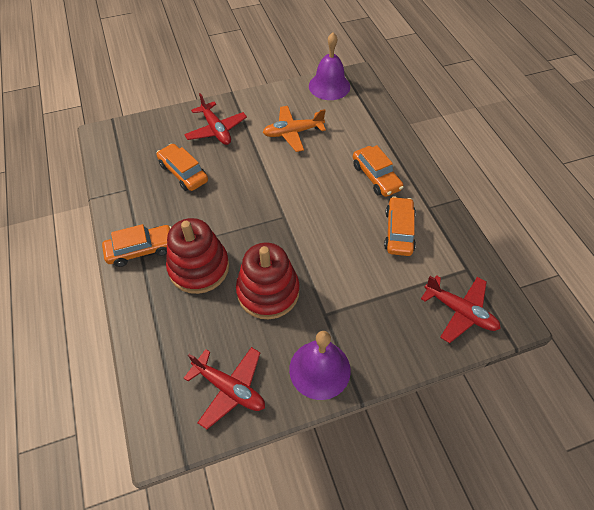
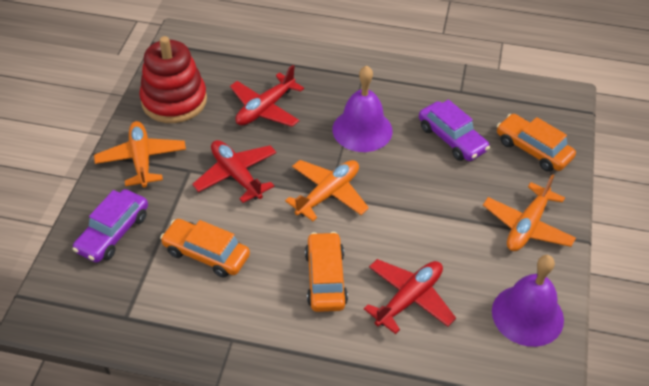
orange car: 4 -> 3
orange plane: 1 -> 3
purple car: 0 -> 2
red stacking toy: 2 -> 1

